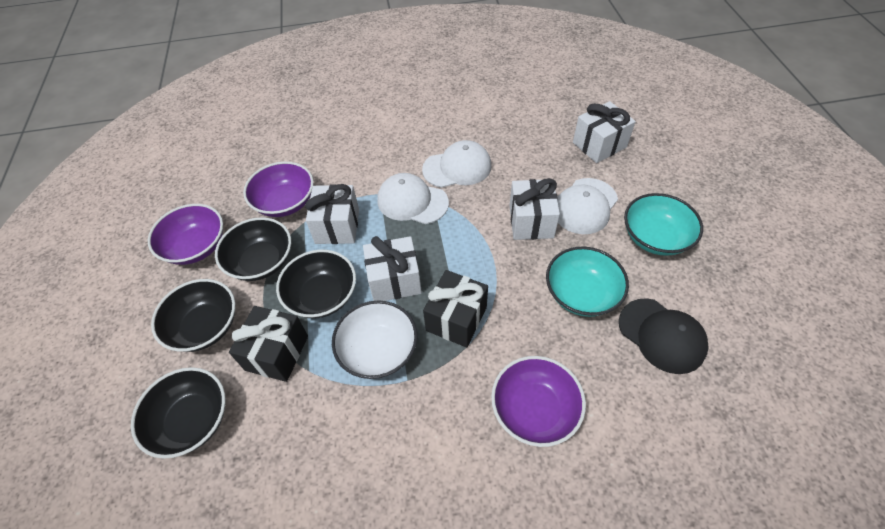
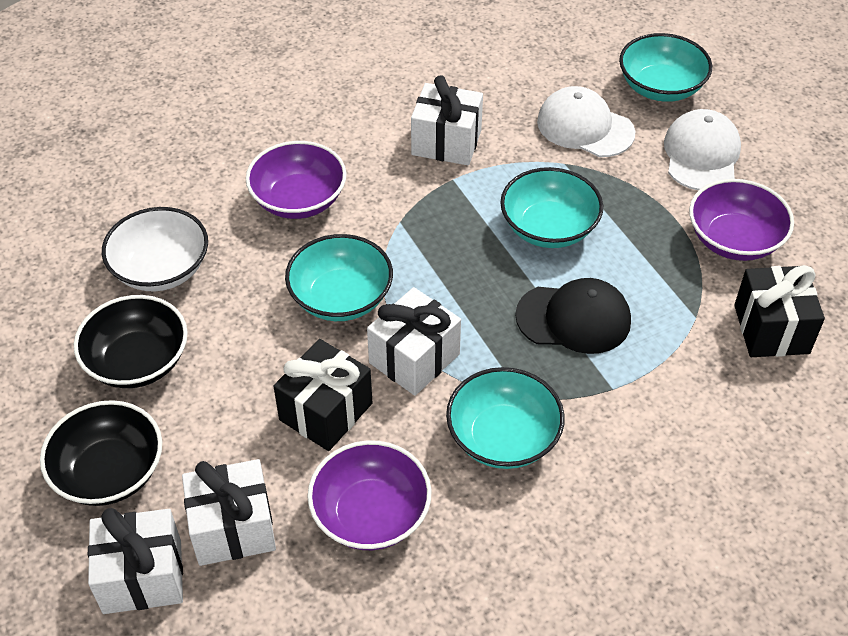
black bowl: 4 -> 2
turquoise bowl: 2 -> 4
white cap: 3 -> 2

